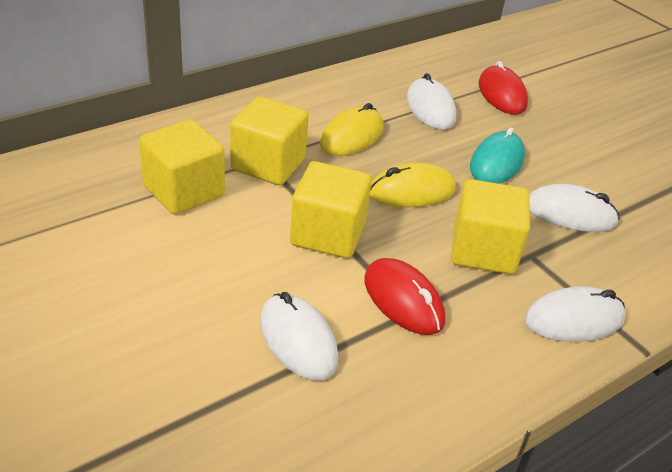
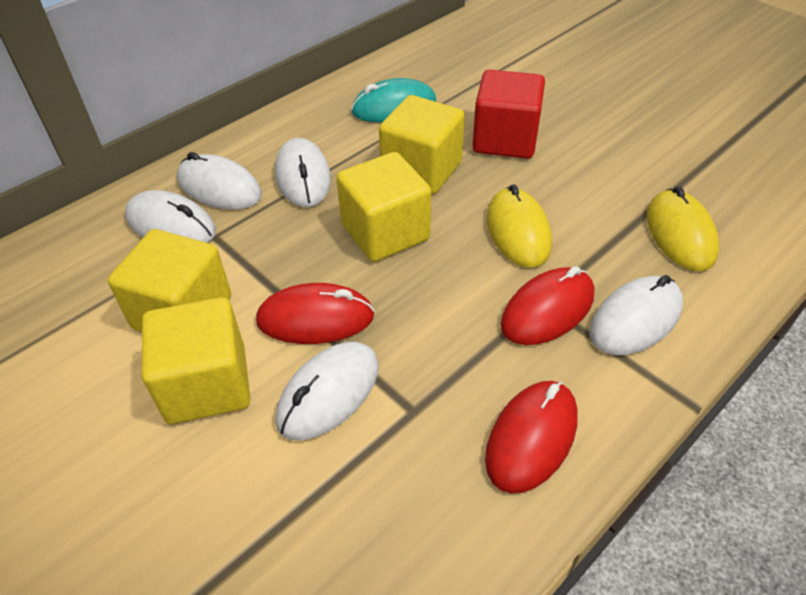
red cube: 0 -> 1
red mouse: 2 -> 3
white mouse: 4 -> 5

